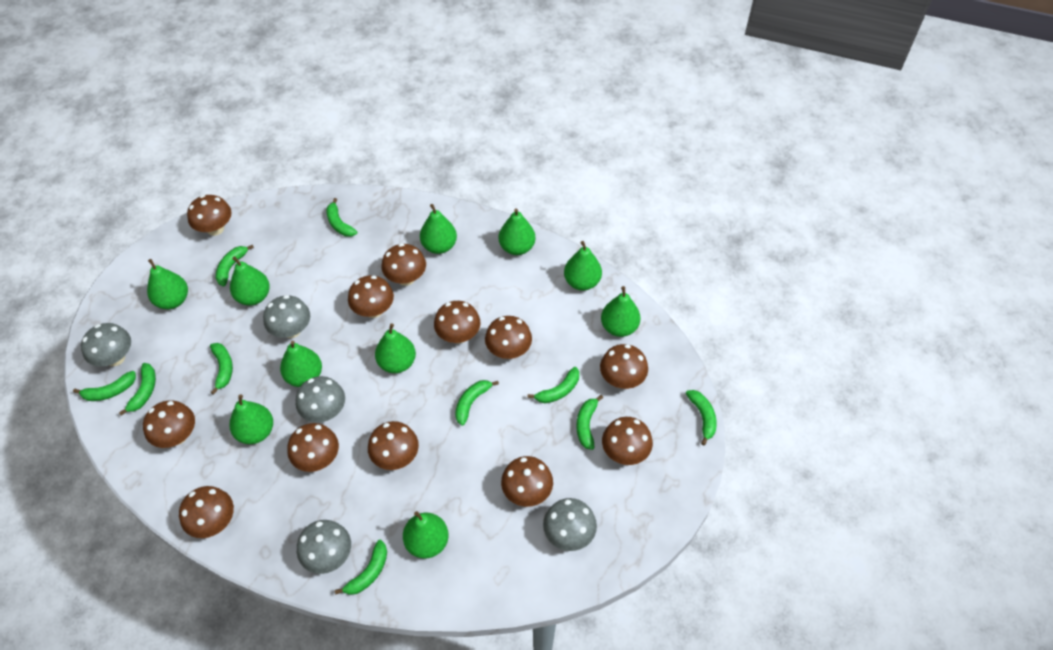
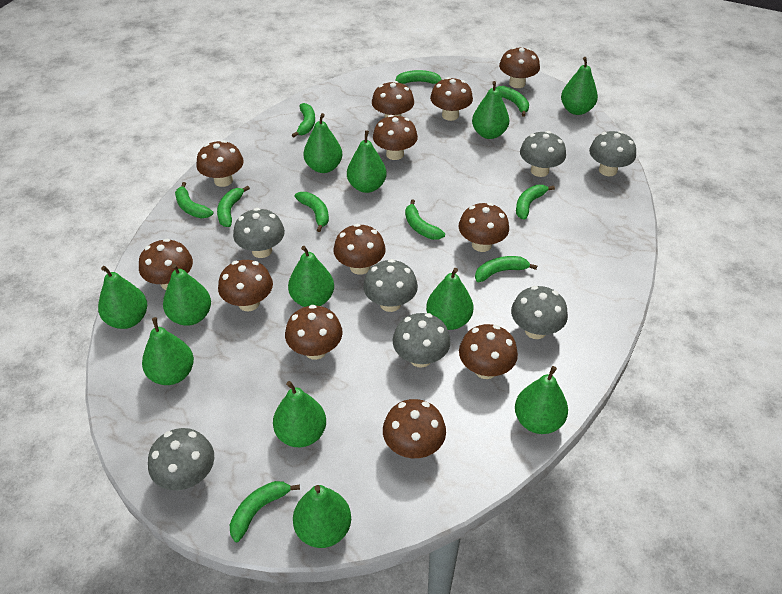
green pear: 10 -> 12
grey mushroom: 5 -> 7

